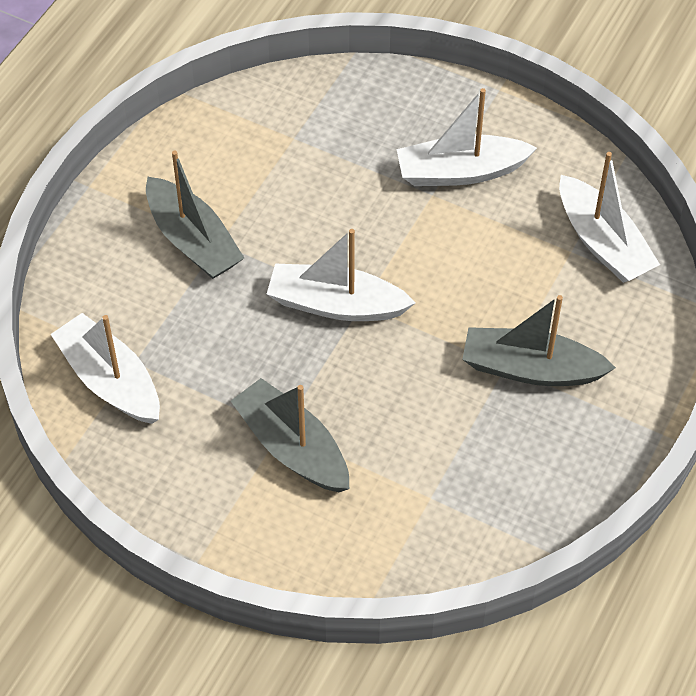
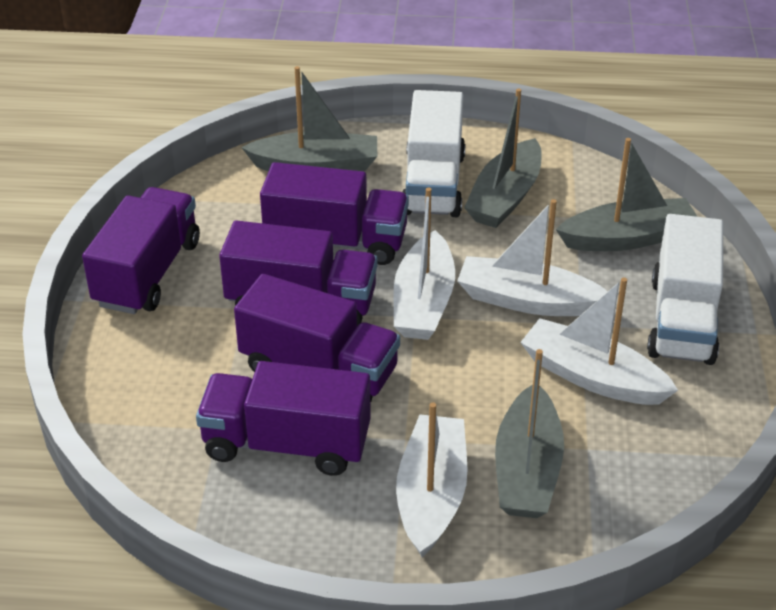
grey boat: 3 -> 4
purple truck: 0 -> 5
white truck: 0 -> 2

